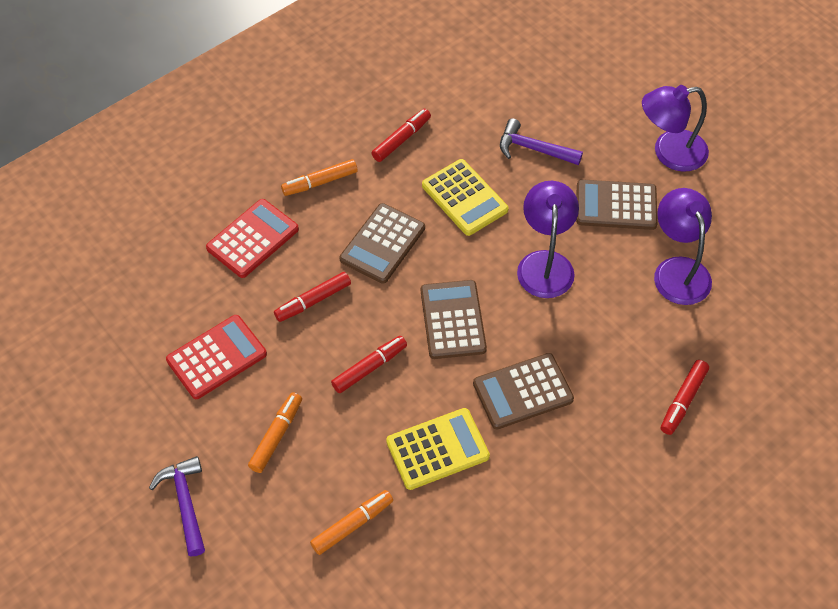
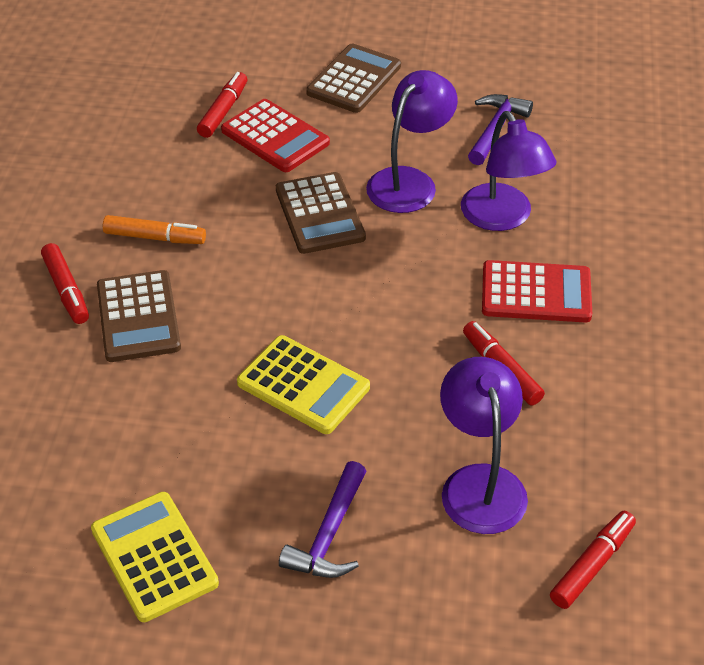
brown calculator: 4 -> 3
orange marker: 3 -> 1

